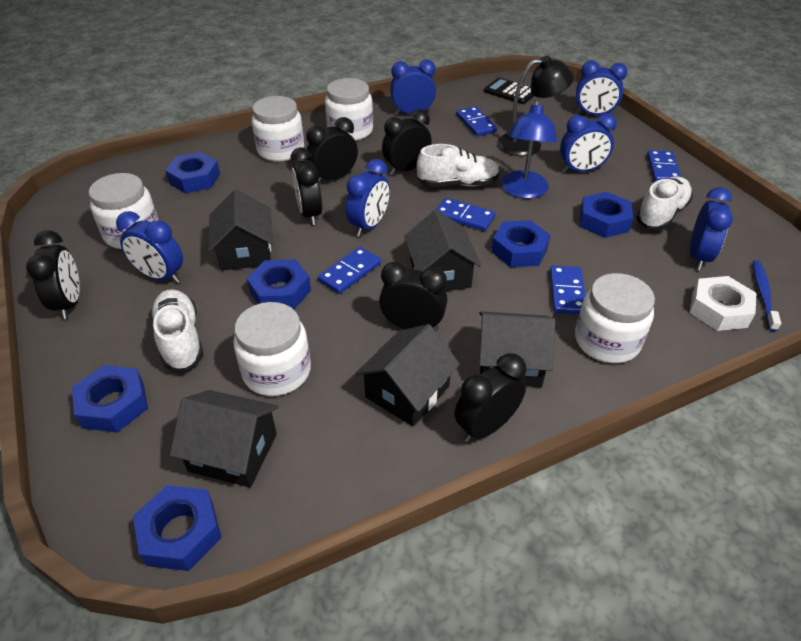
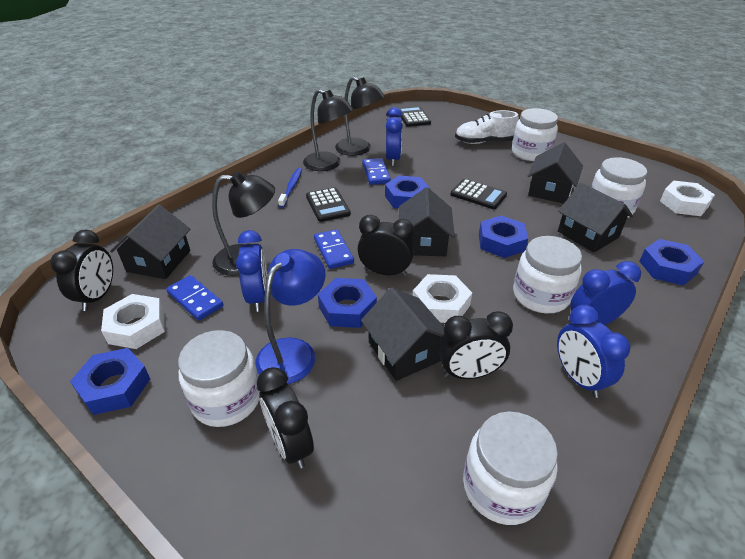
black calculator: 1 -> 3
black clock: 6 -> 4
black lamp: 1 -> 3
blue clock: 6 -> 4
blue domino: 5 -> 3
blue nut: 6 -> 5
white nut: 1 -> 3
white shoe: 3 -> 1

